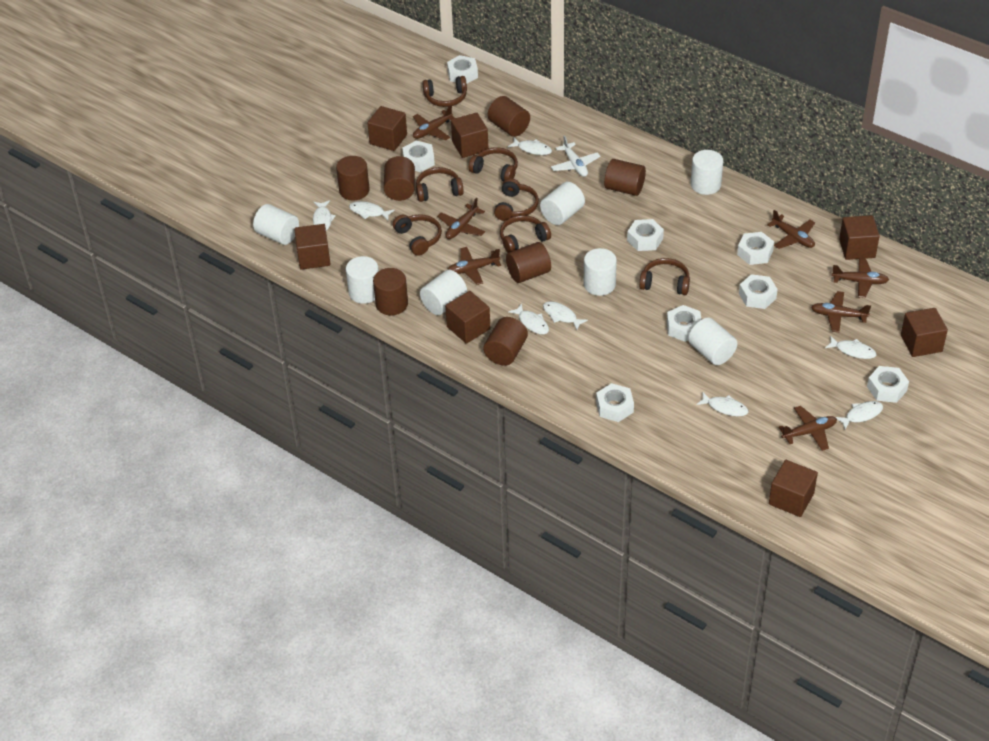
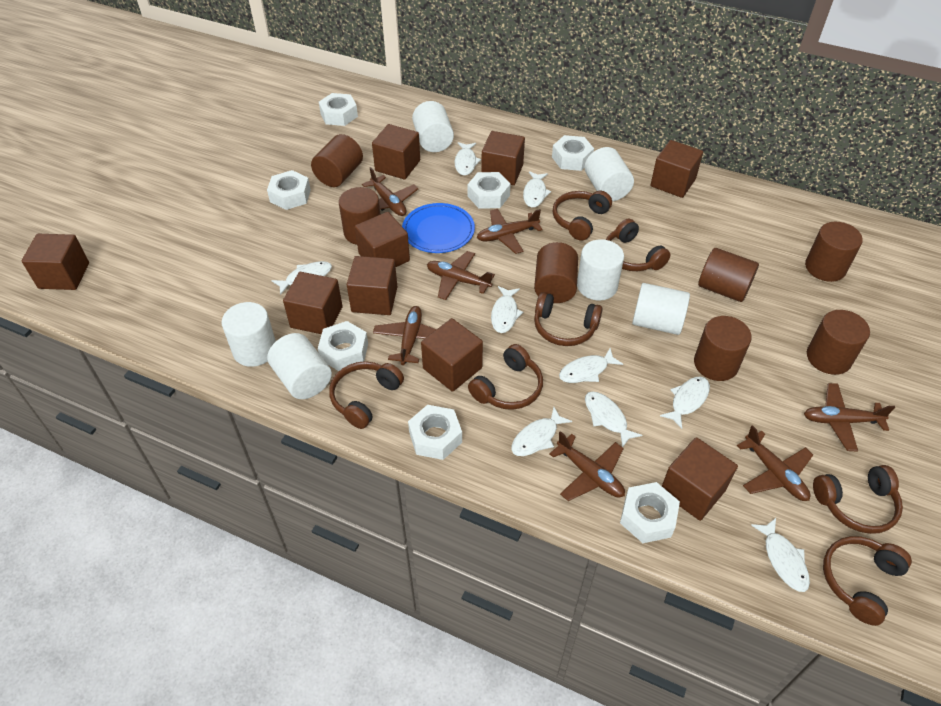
blue plate: 0 -> 1
brown cube: 7 -> 9
white cylinder: 7 -> 6
white fish: 8 -> 9
white nut: 8 -> 7
white plane: 1 -> 0

